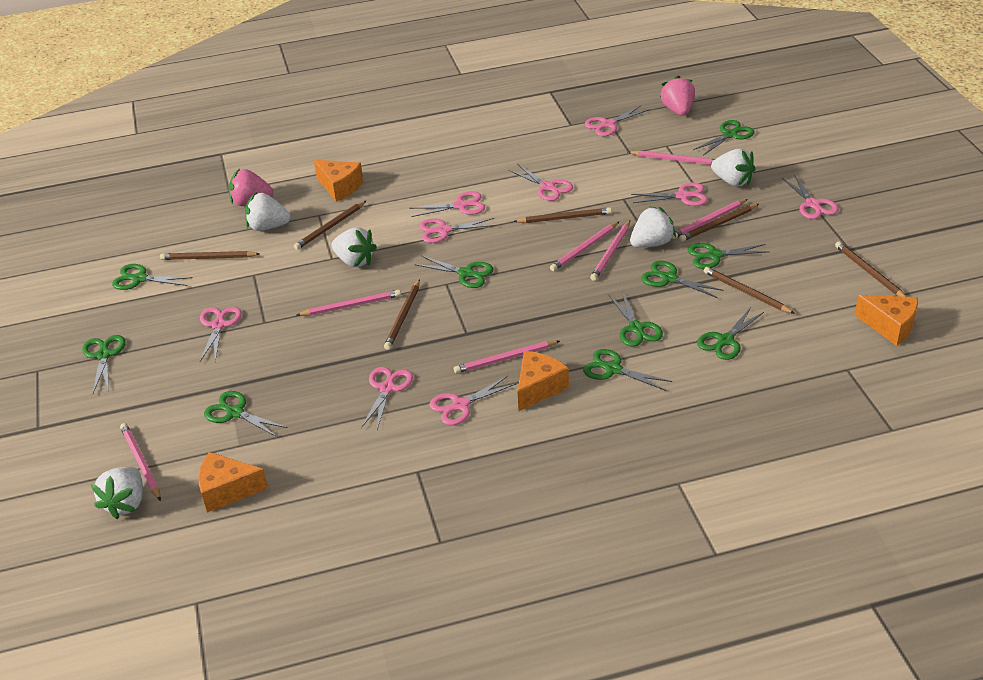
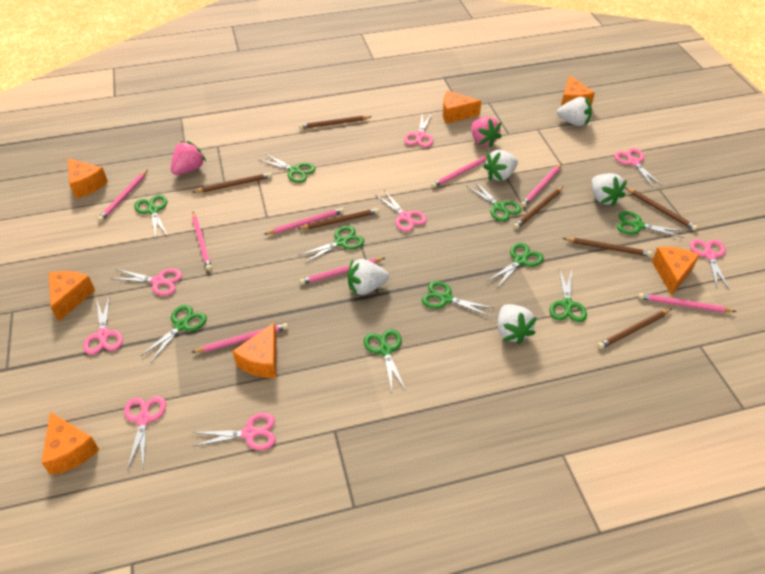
orange cheese: 4 -> 7
pink pencil: 7 -> 8
pink scissors: 9 -> 8

